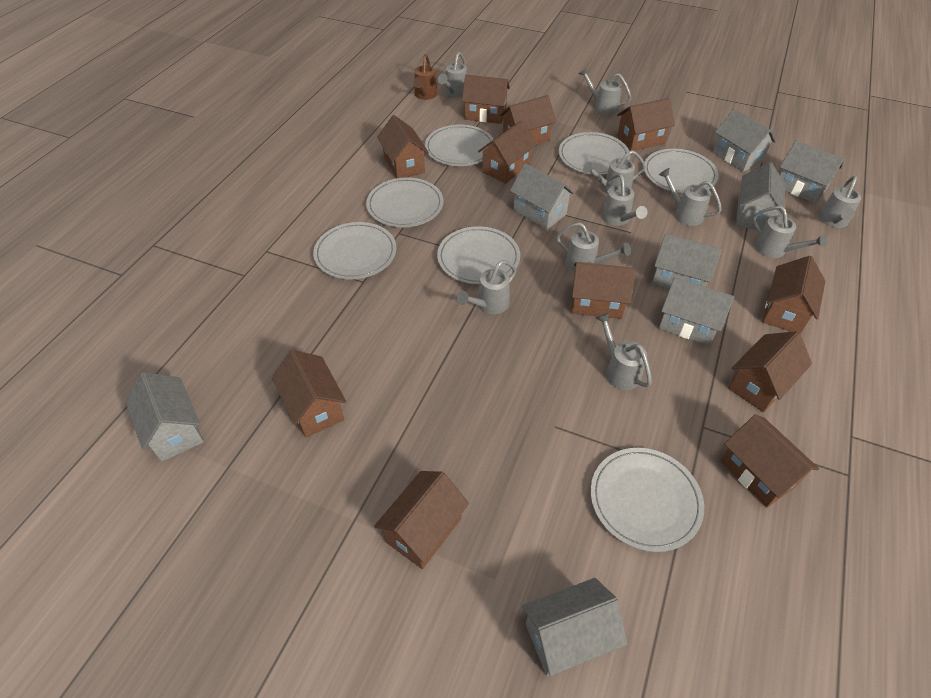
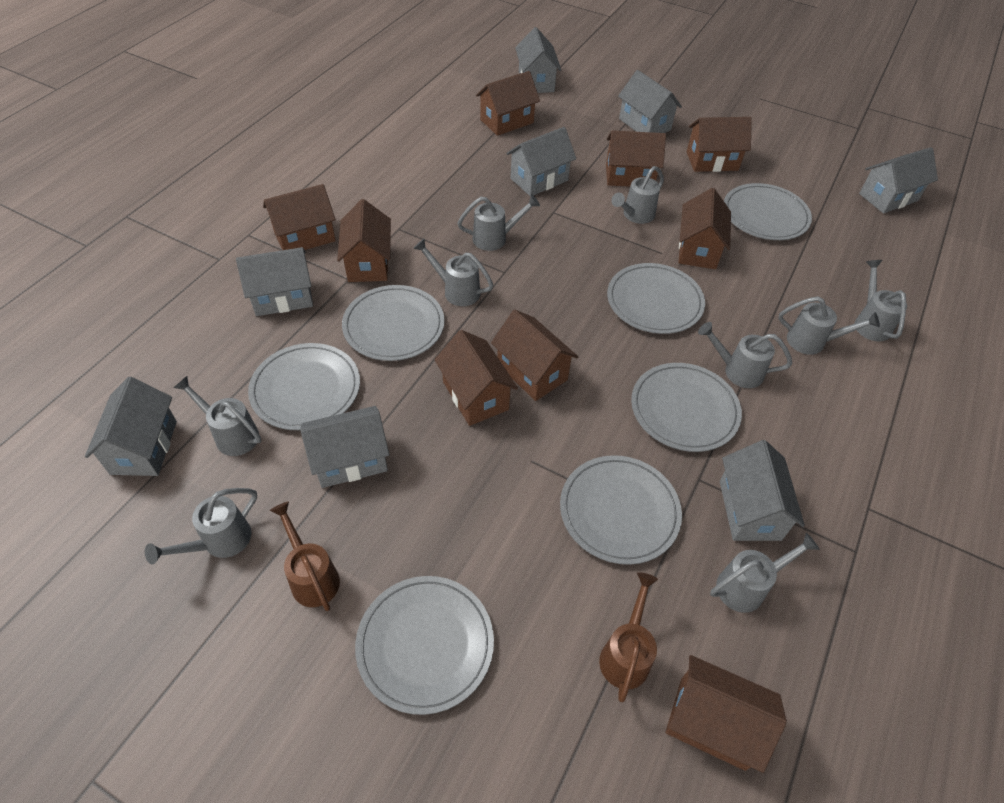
brown house: 11 -> 9
brown watering can: 1 -> 2
grey watering can: 10 -> 9

